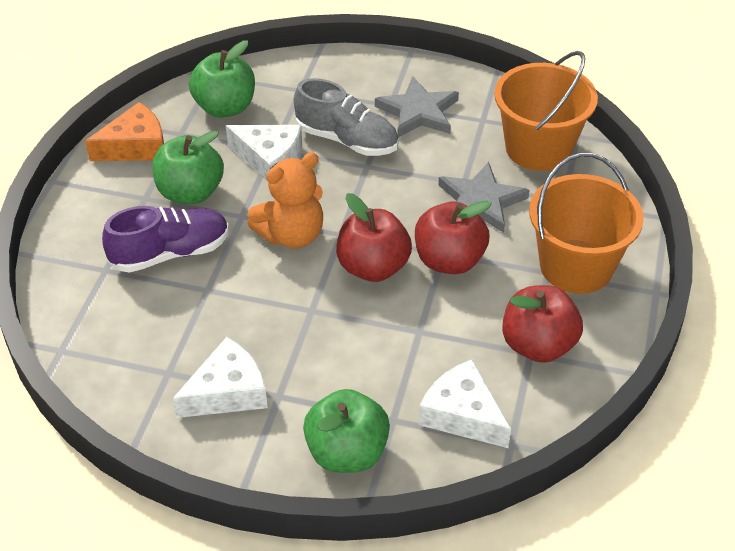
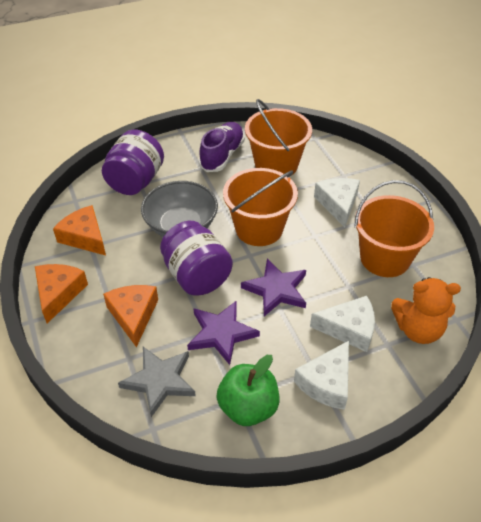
green apple: 3 -> 1
grey bowl: 0 -> 1
grey shoe: 1 -> 0
grey star: 2 -> 1
orange bucket: 2 -> 3
orange cheese: 1 -> 3
purple jar: 0 -> 2
purple star: 0 -> 2
red apple: 3 -> 0

